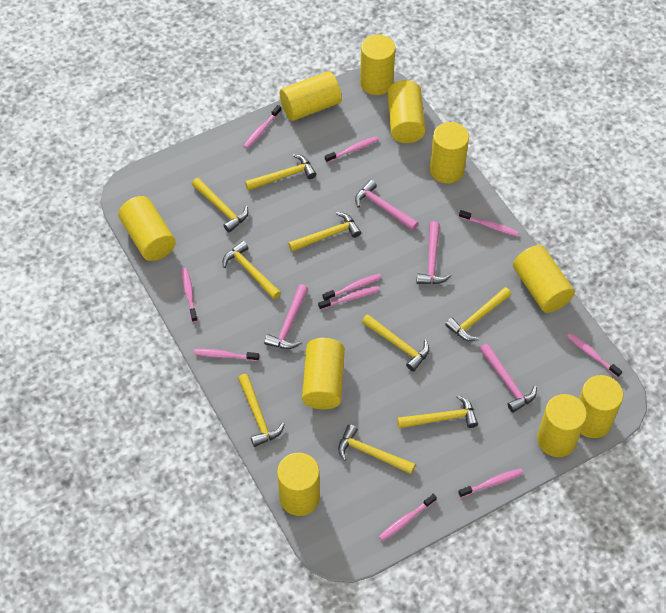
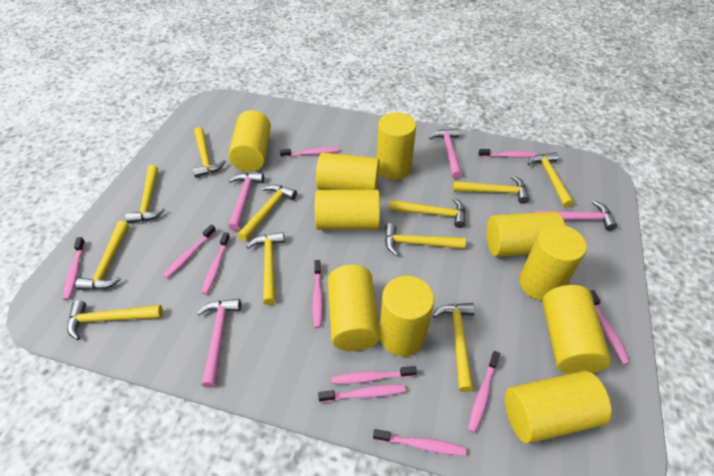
pink toothbrush: 10 -> 11
yellow hammer: 9 -> 11

